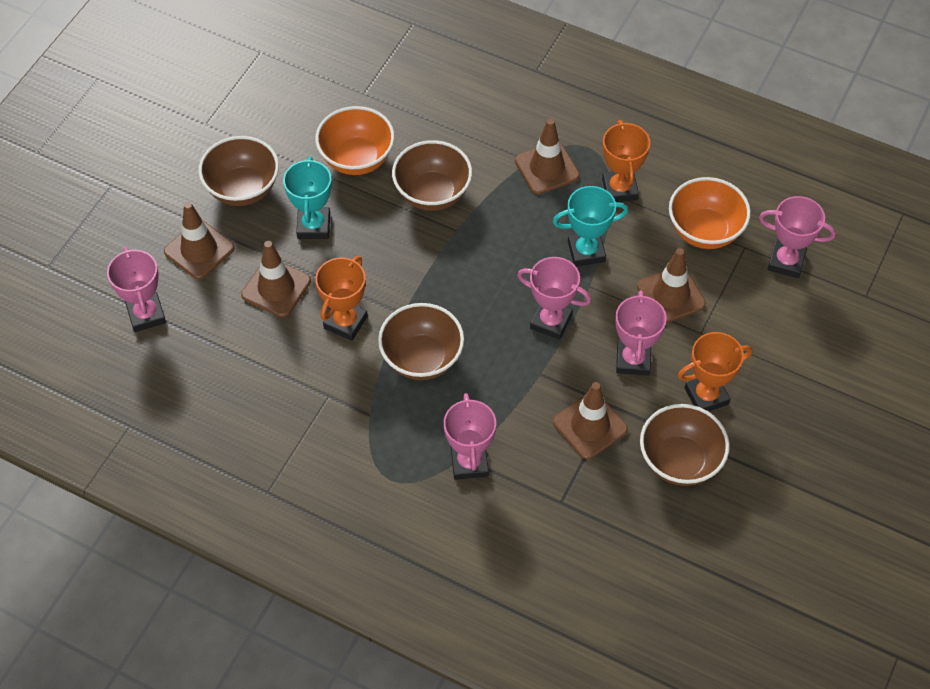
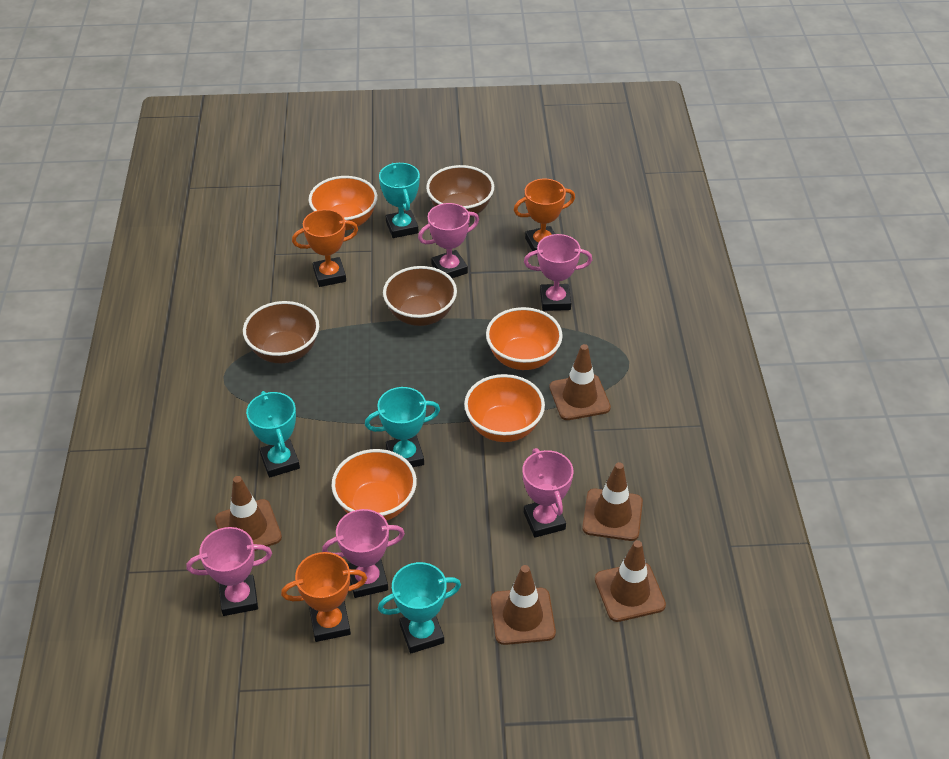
brown bowl: 4 -> 3
orange bowl: 2 -> 4
turquoise trophy: 2 -> 4

